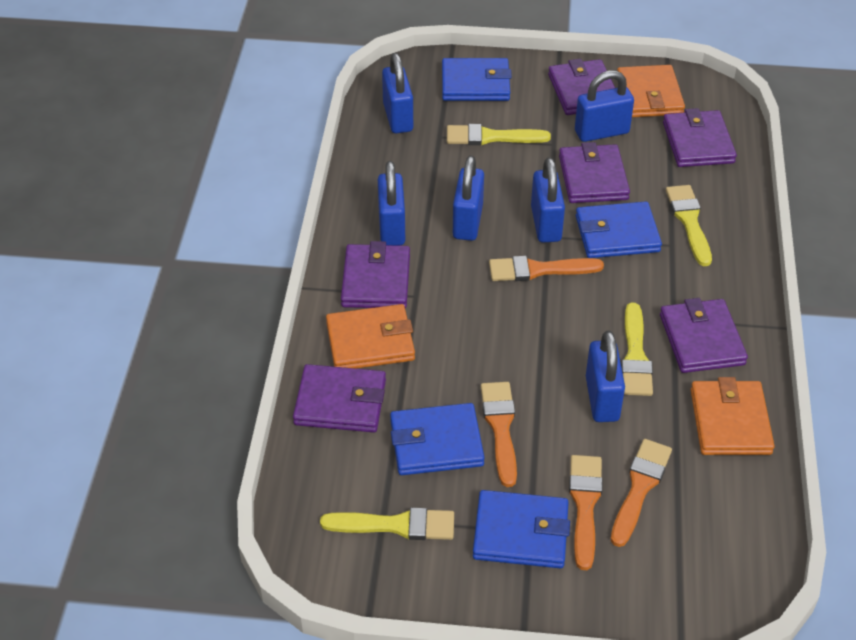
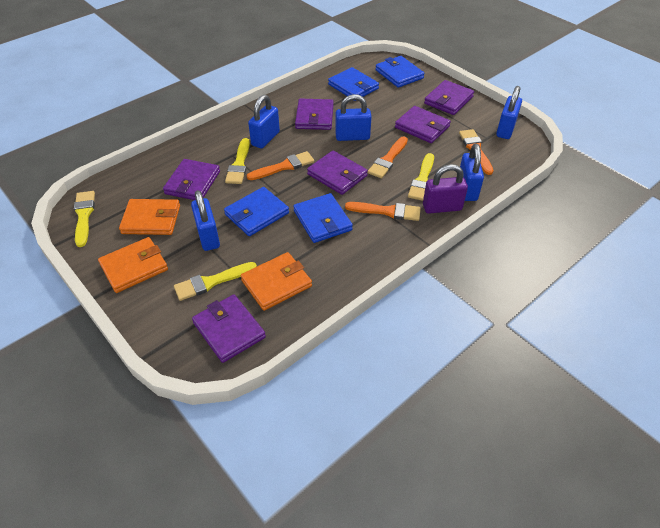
blue padlock: 6 -> 5
purple padlock: 0 -> 1

